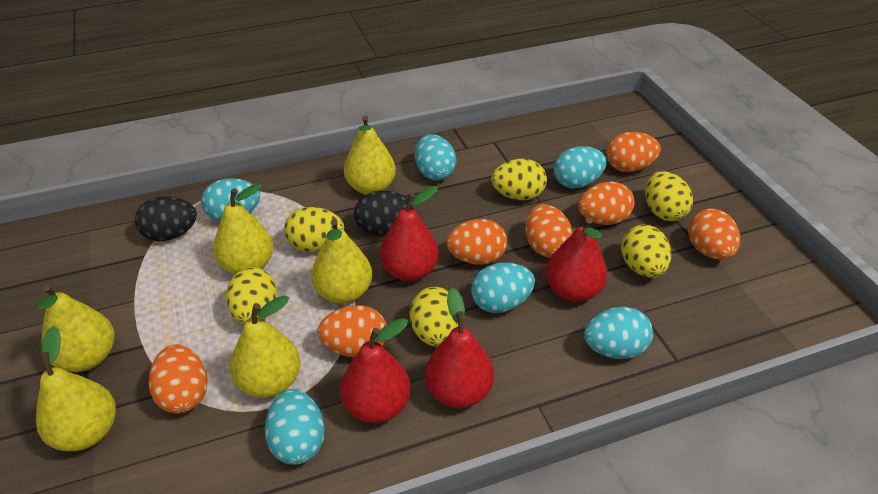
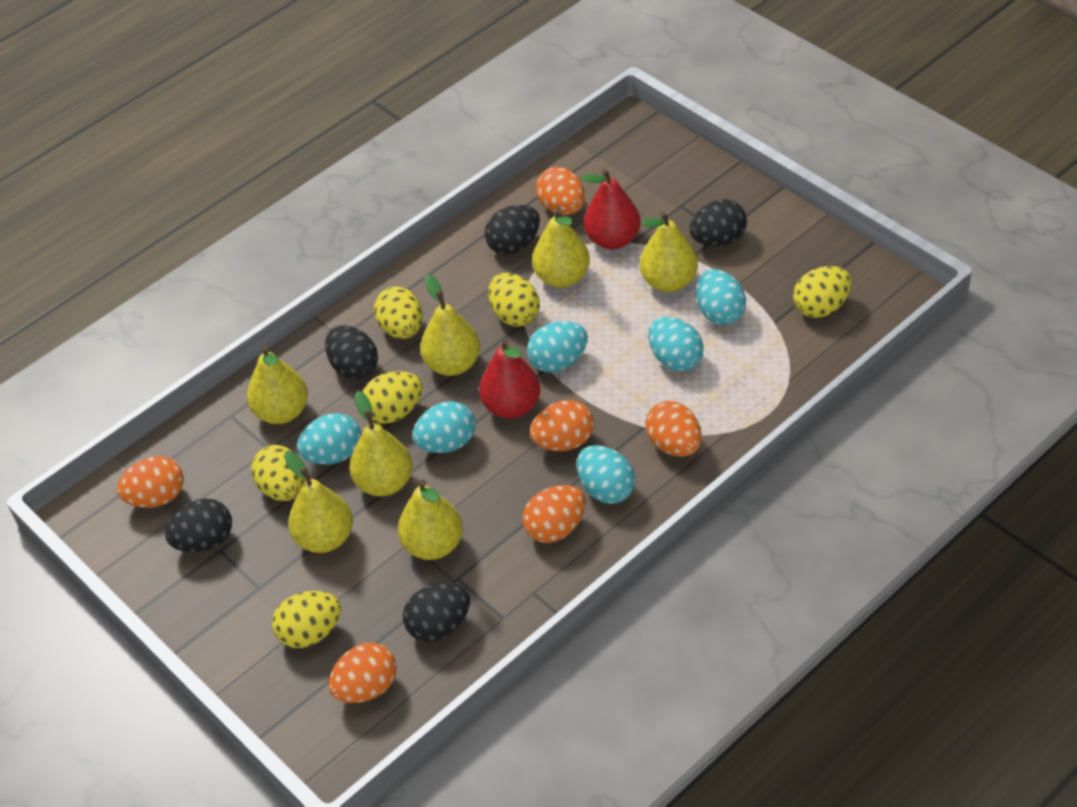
black egg: 2 -> 5
orange egg: 7 -> 6
red pear: 4 -> 2
yellow pear: 6 -> 7

